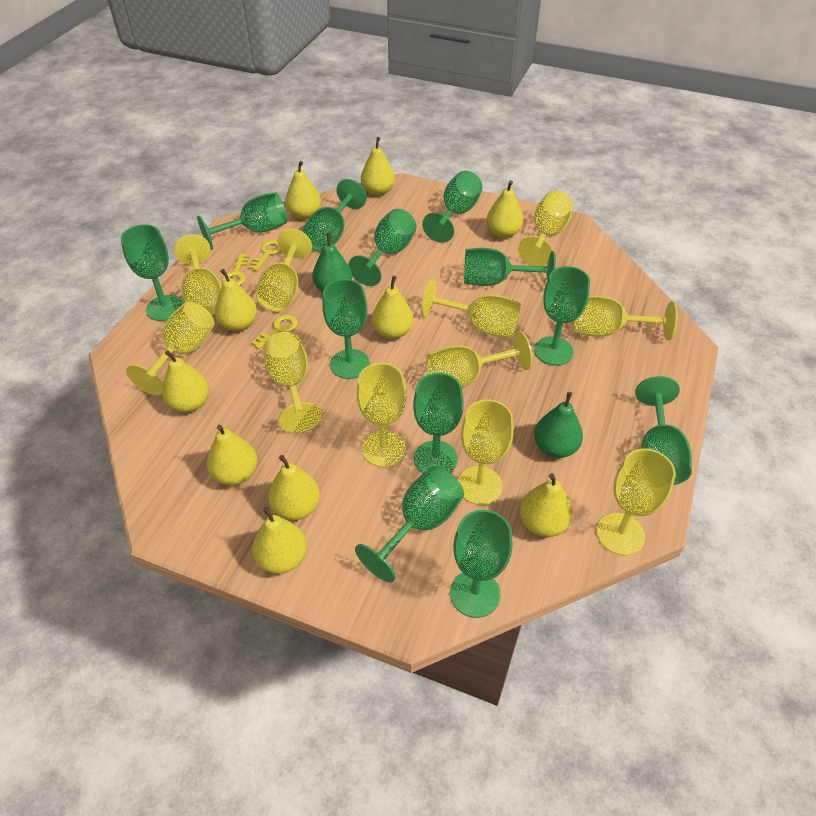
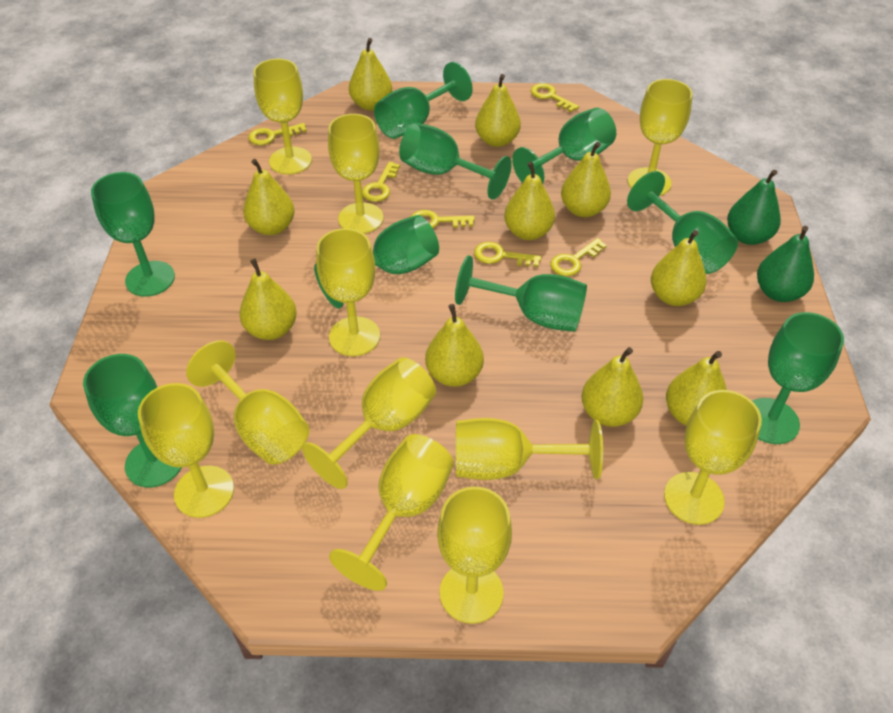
green goblet: 12 -> 9
yellow key: 3 -> 6

